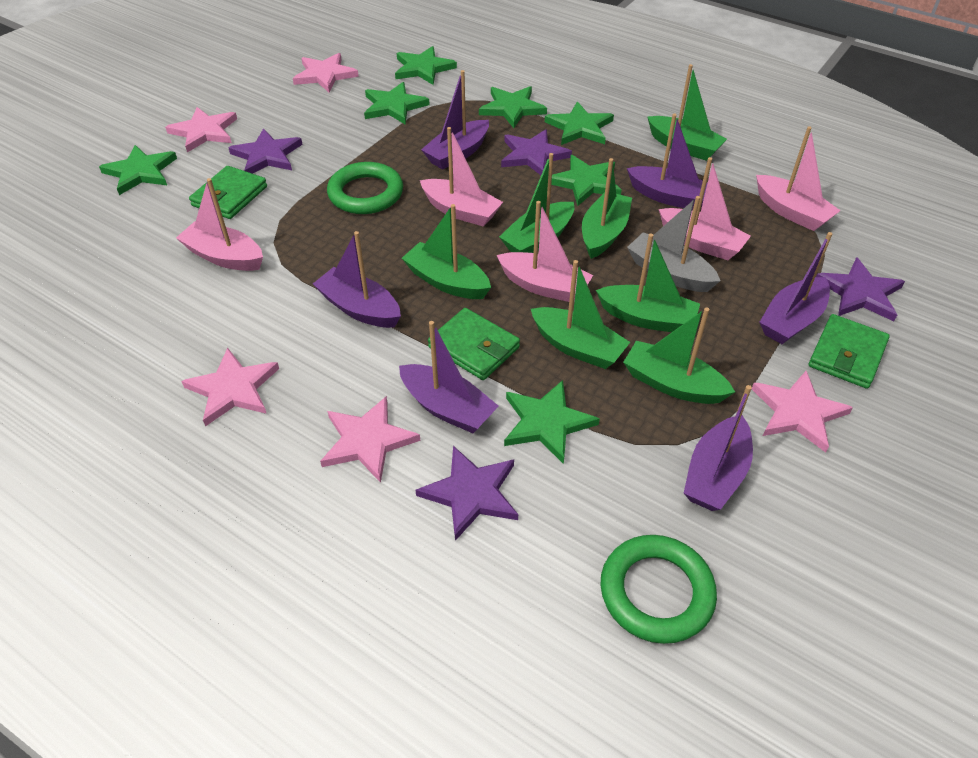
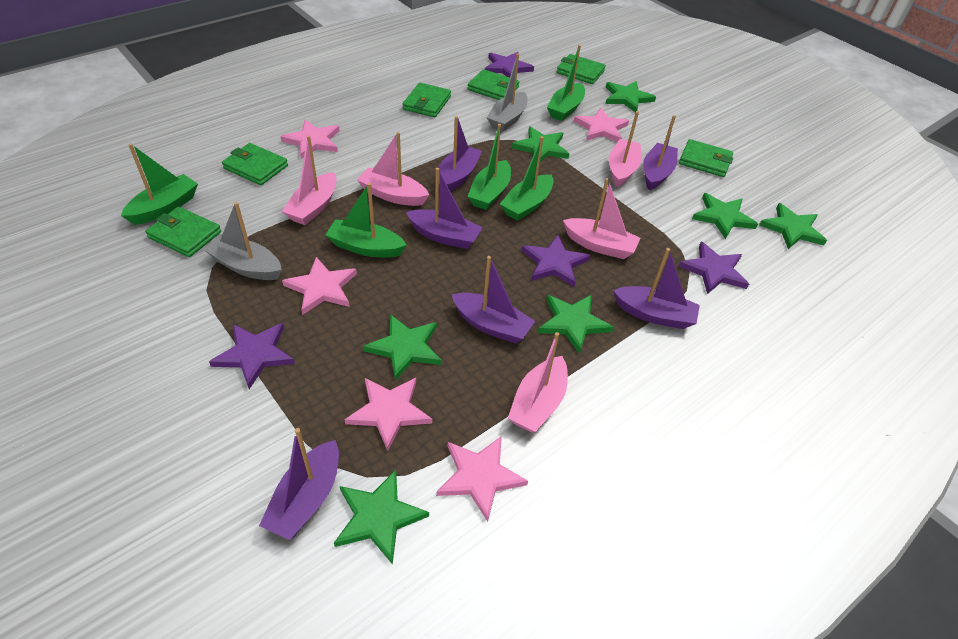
green boat: 7 -> 5
green ring: 2 -> 0
green wallet: 3 -> 6
grey boat: 1 -> 2

